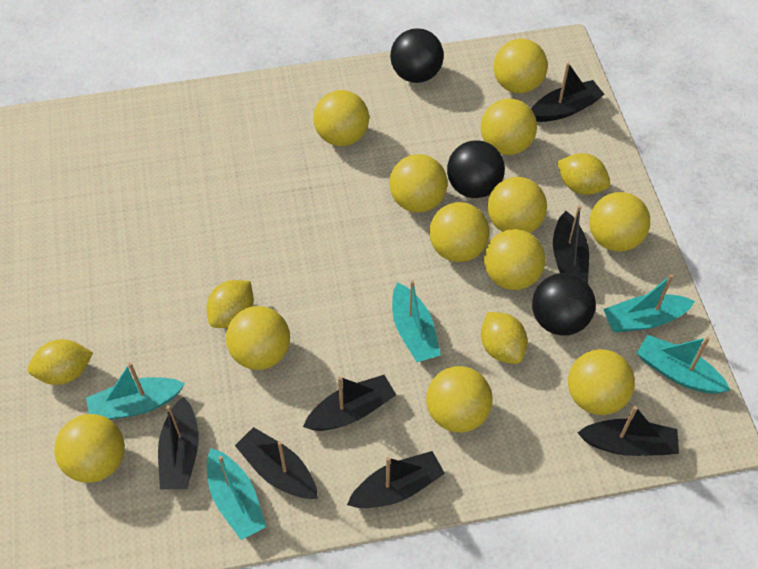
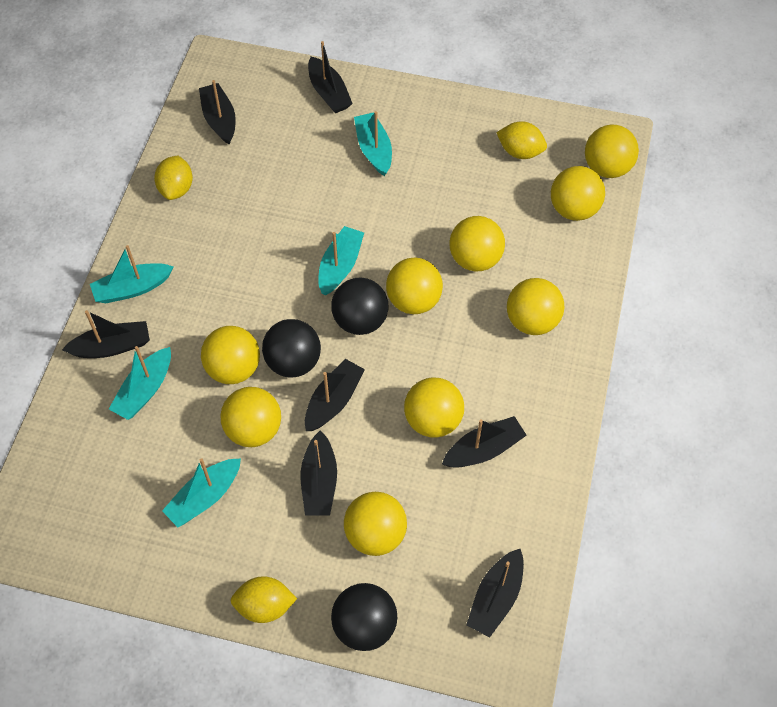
yellow ball: 12 -> 9
yellow lemon: 4 -> 3

